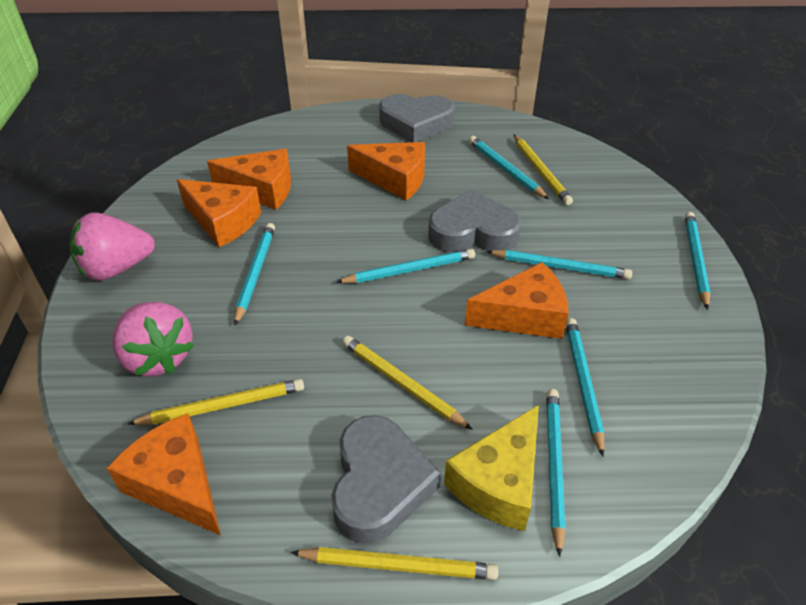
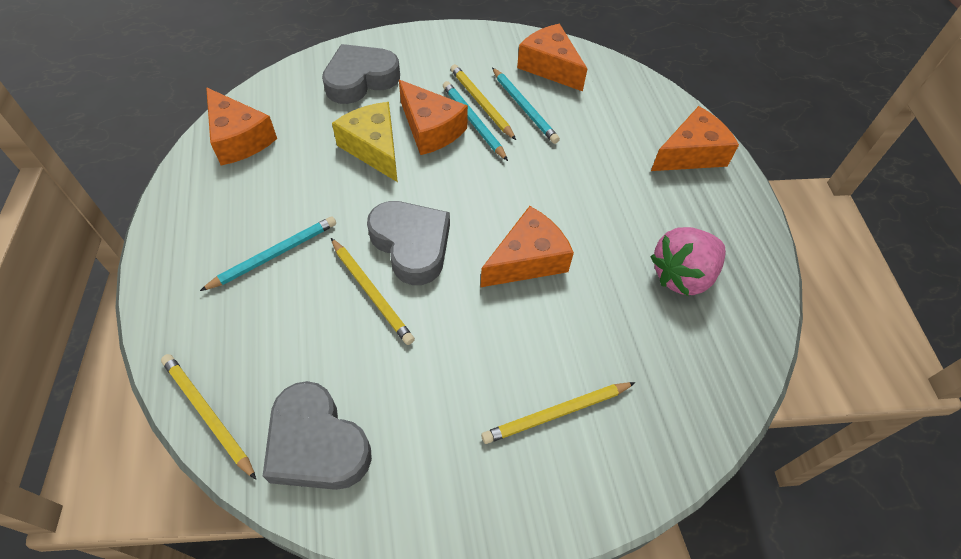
pink strawberry: 2 -> 1
turquoise pencil: 7 -> 3

